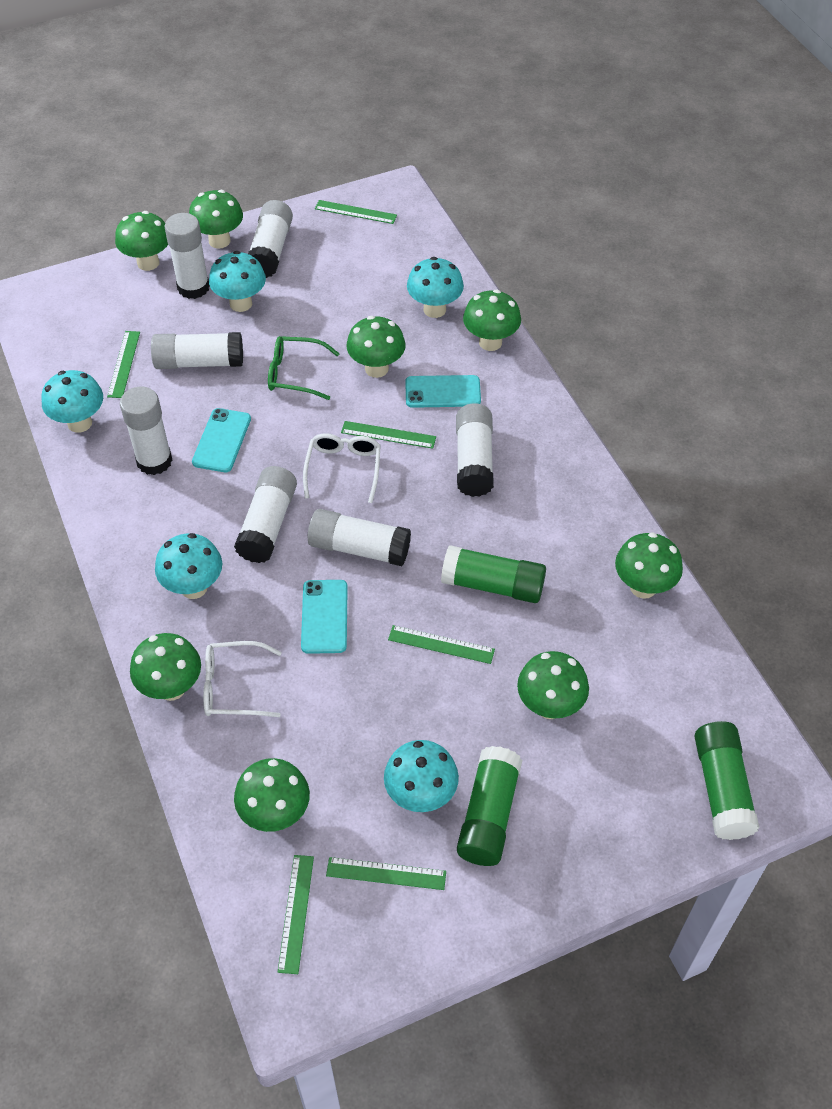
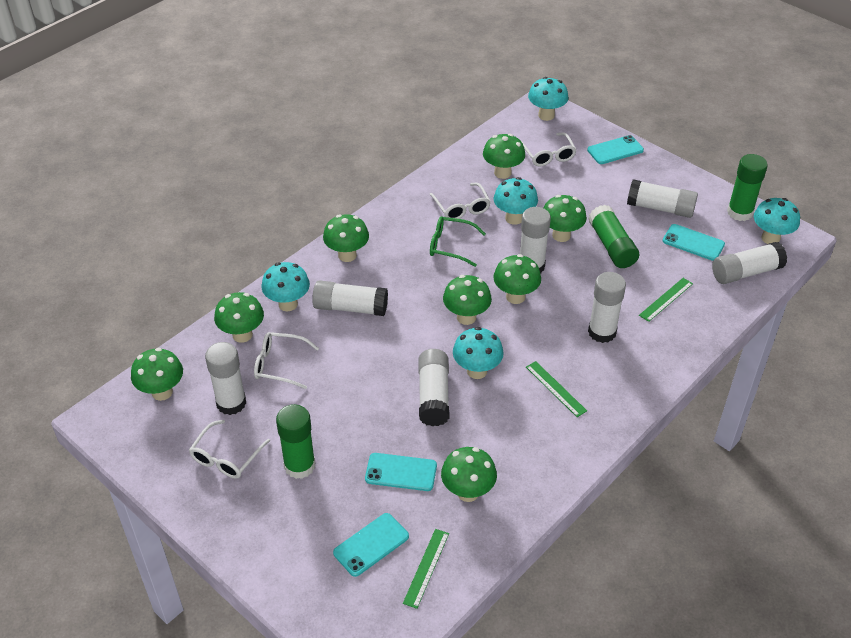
green ruler: 6 -> 3
turquoise phone: 3 -> 4
white glasses: 2 -> 4

